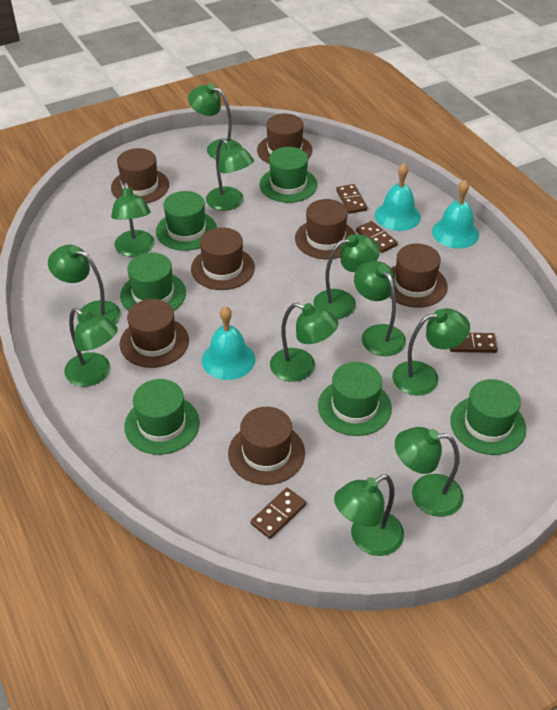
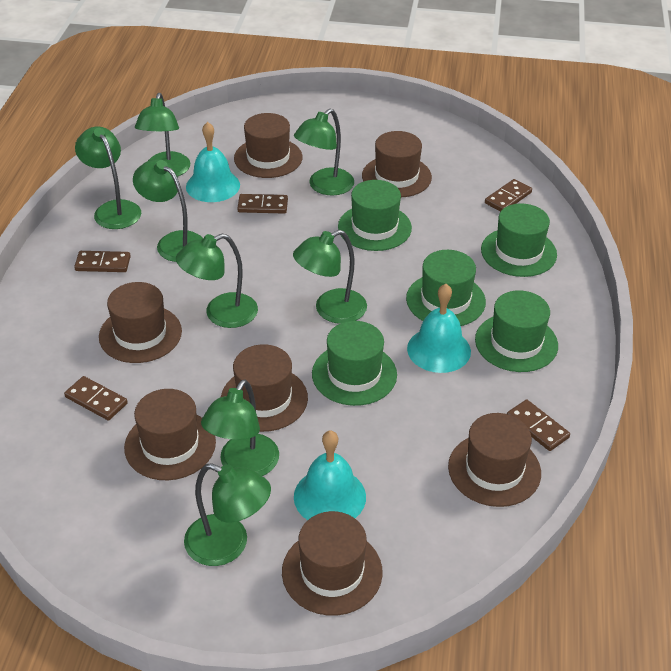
brown domino: 4 -> 5
green hat: 6 -> 5
green lamp: 11 -> 8

